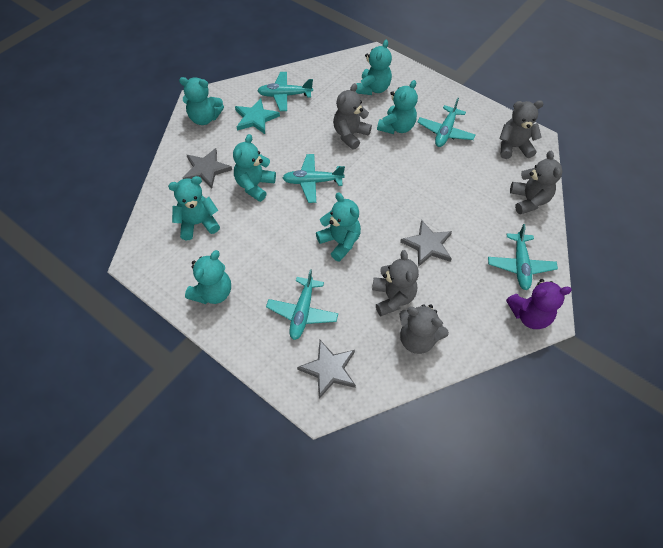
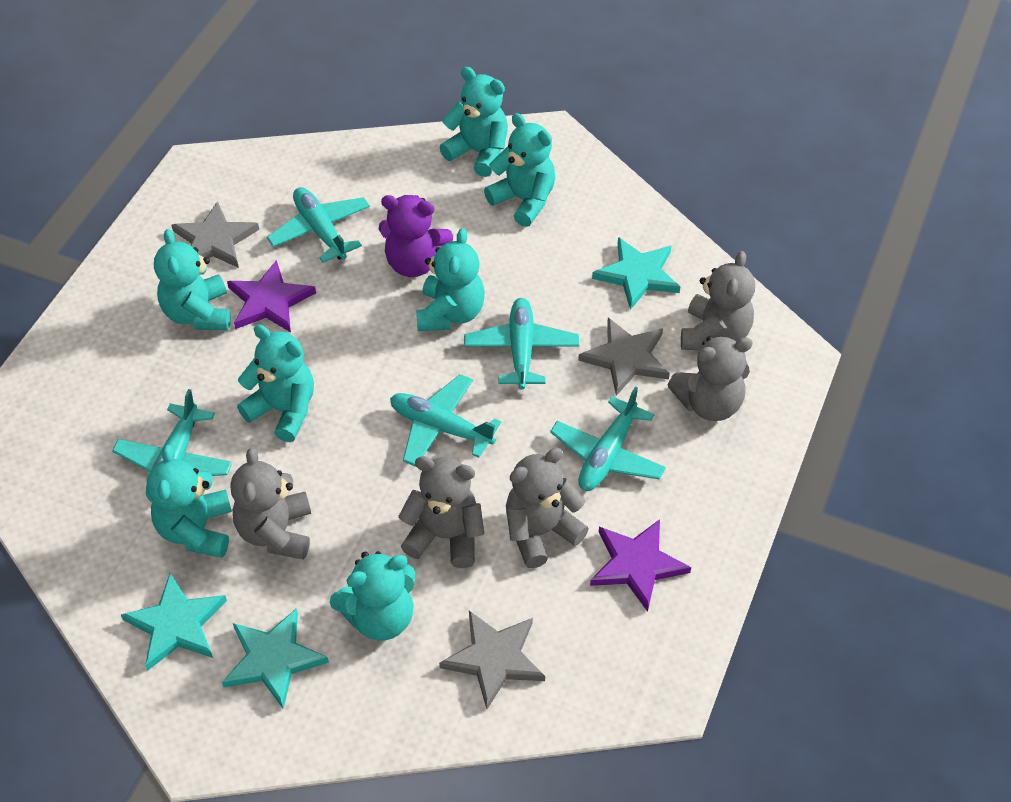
purple star: 0 -> 2
turquoise star: 1 -> 3

